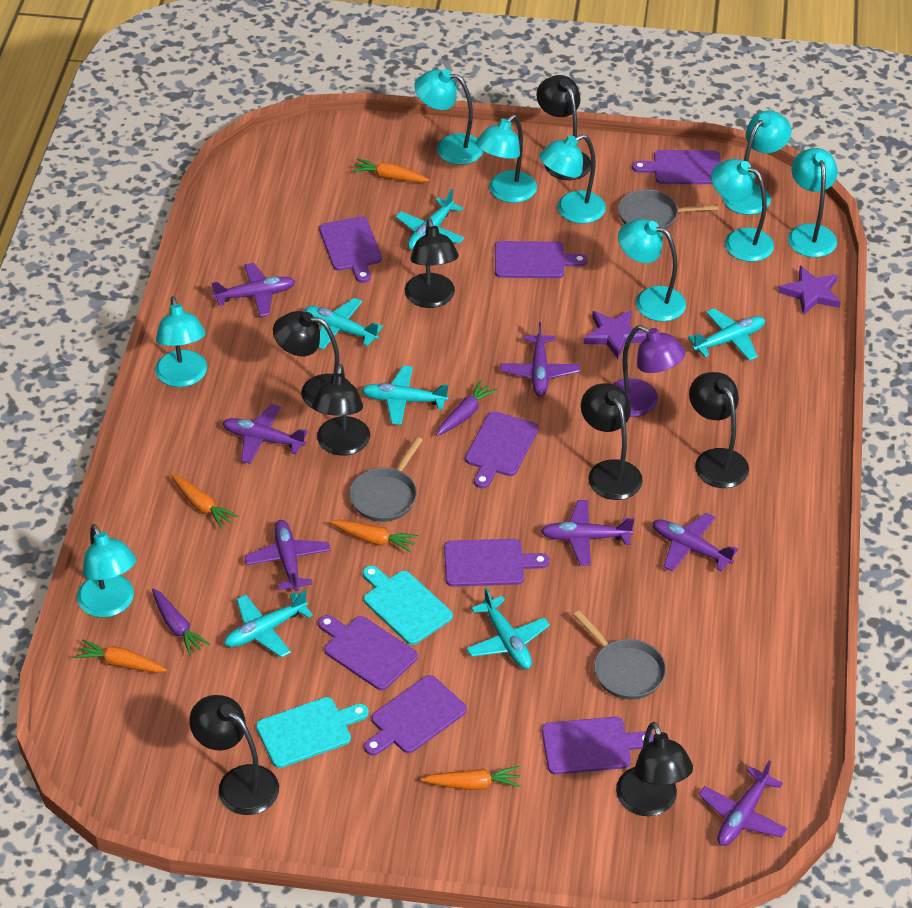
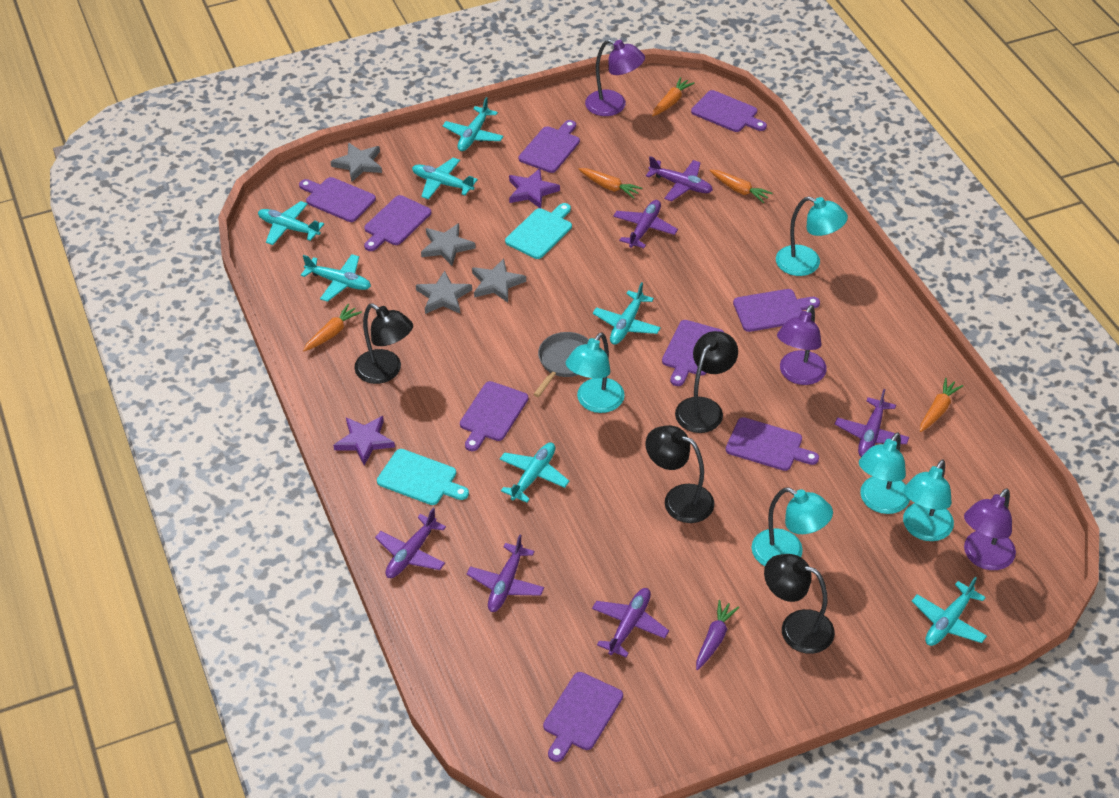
black lamp: 8 -> 4
grey pan: 3 -> 1
grey star: 0 -> 4
purple carrot: 2 -> 1
purple cutting board: 8 -> 9
purple lamp: 1 -> 3
purple plane: 7 -> 6
turquoise lamp: 9 -> 5
turquoise plane: 6 -> 7

